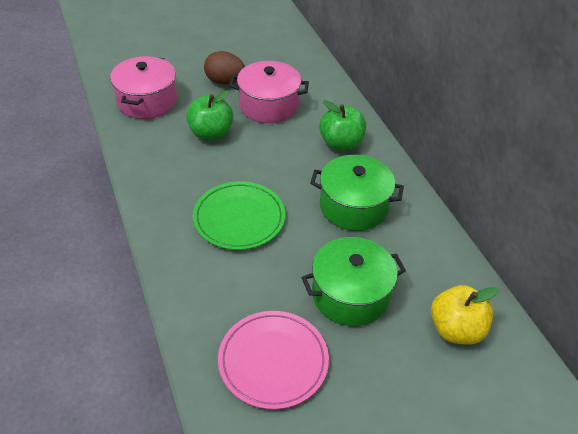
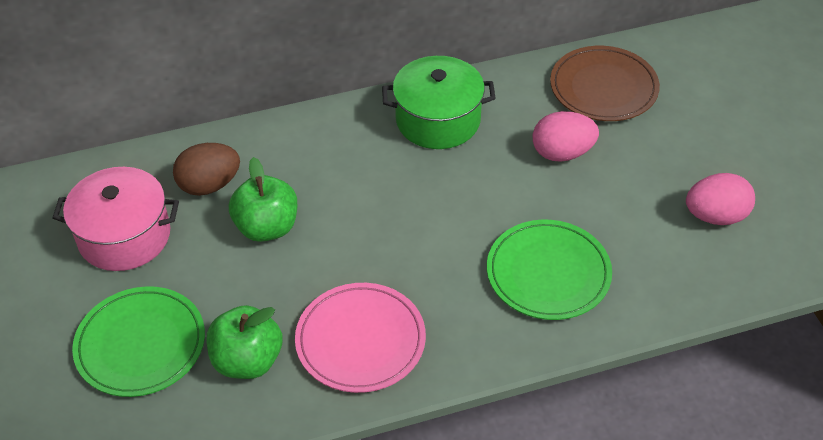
brown plate: 0 -> 1
green plate: 1 -> 2
green pot: 2 -> 1
pink egg: 0 -> 2
pink pot: 2 -> 1
yellow apple: 1 -> 0

